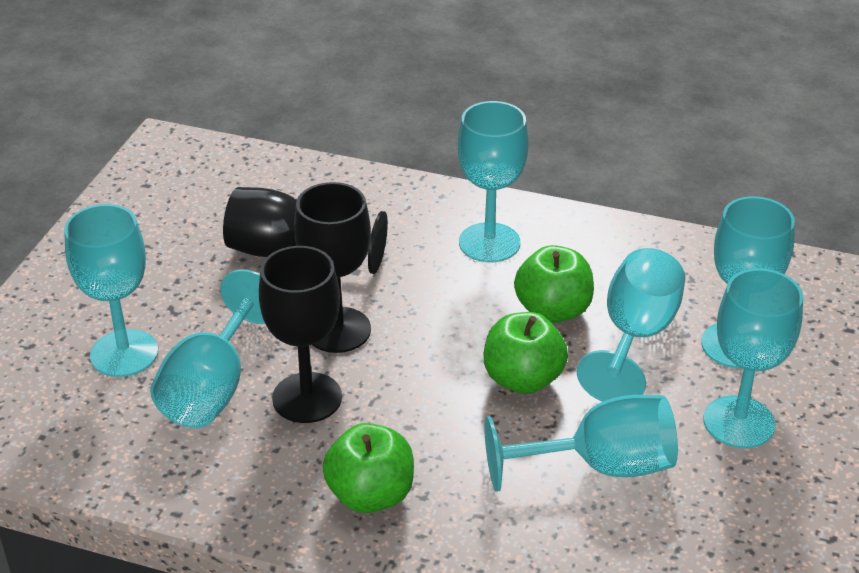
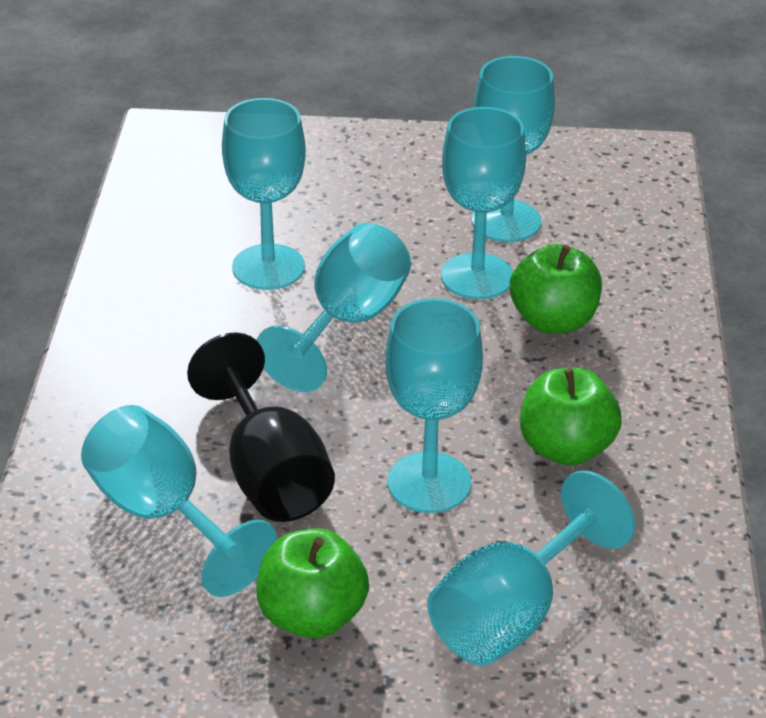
black goblet: 3 -> 1

